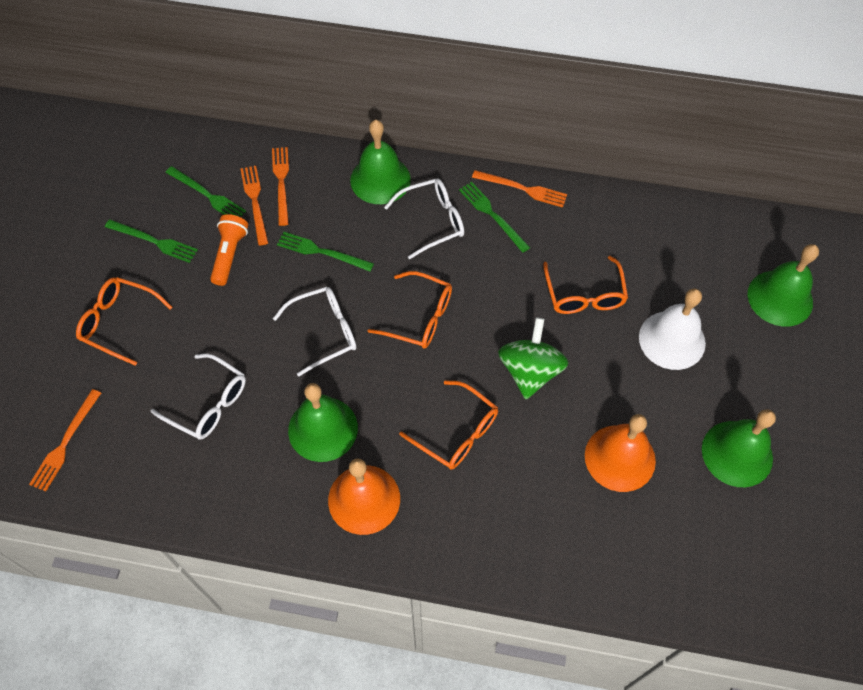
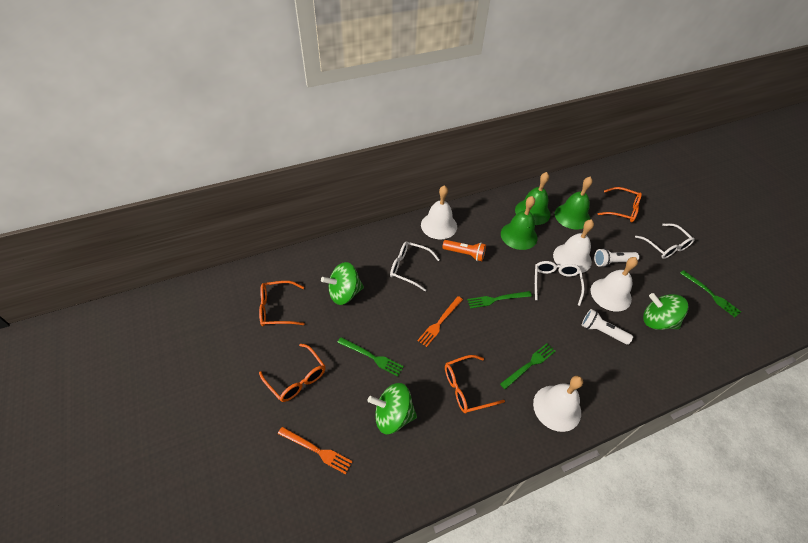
green bell: 4 -> 3
green spinning top: 1 -> 3
orange bell: 2 -> 0
orange fork: 4 -> 2
white bell: 1 -> 4
white flashlight: 0 -> 2

